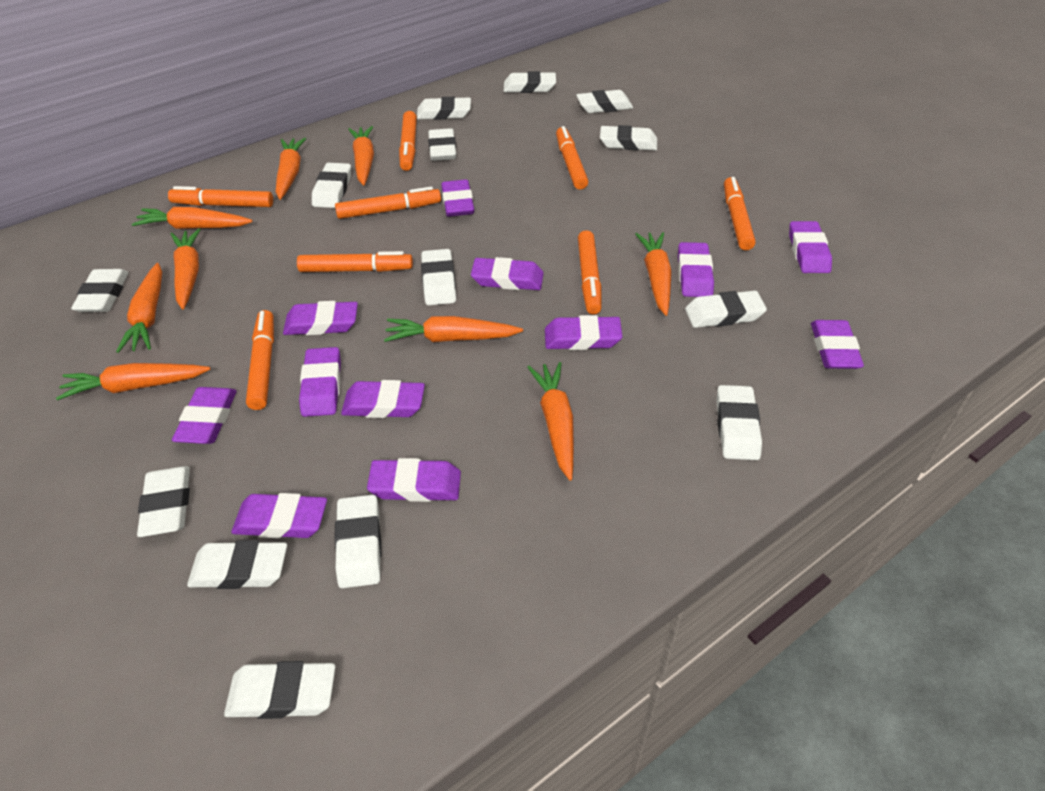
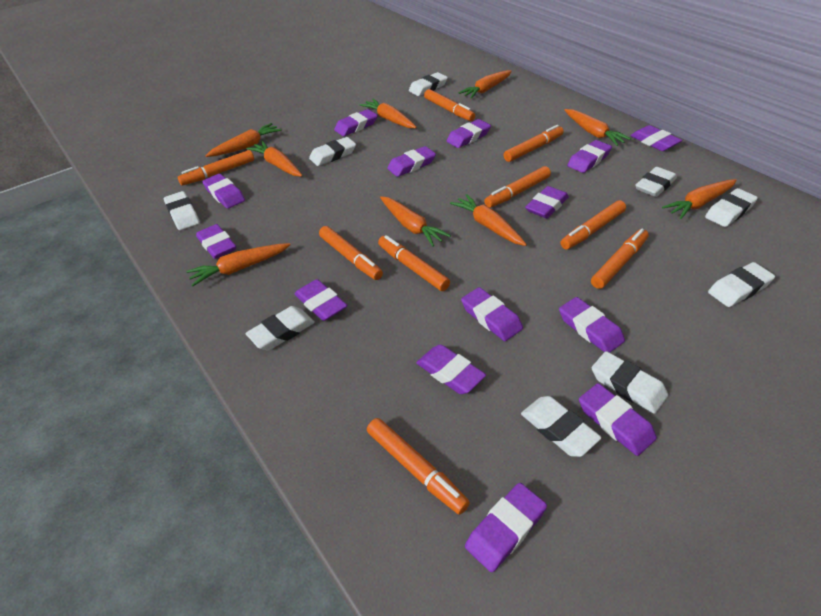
orange marker: 8 -> 9
purple eraser: 12 -> 14
white eraser: 14 -> 9

